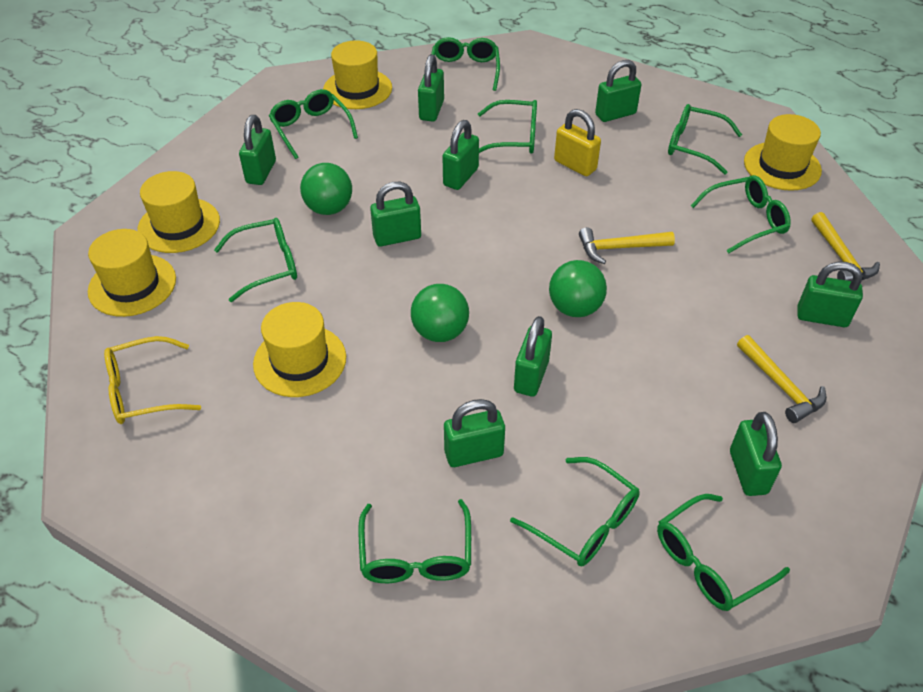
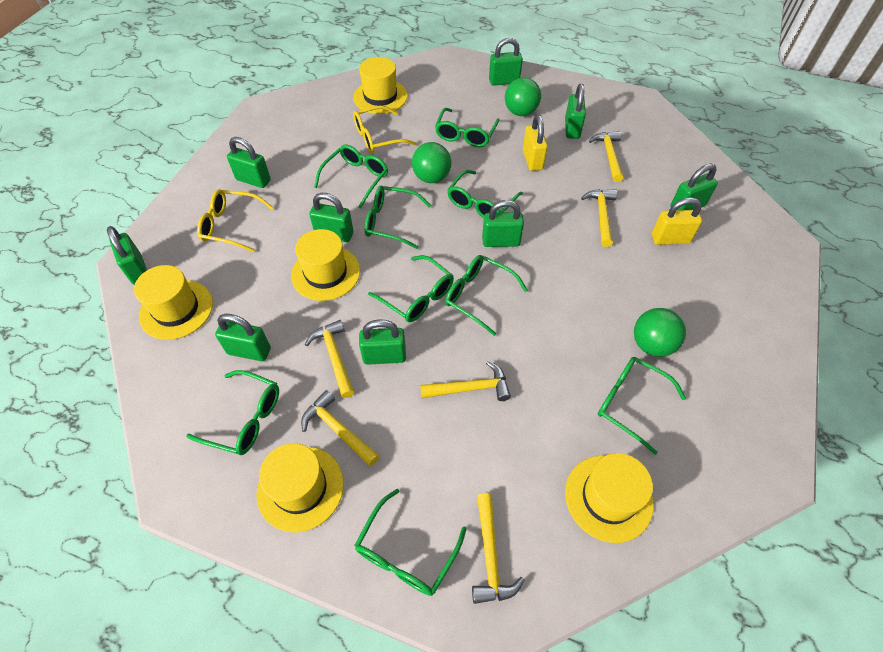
yellow glasses: 1 -> 2
yellow hammer: 3 -> 6
yellow padlock: 1 -> 2

